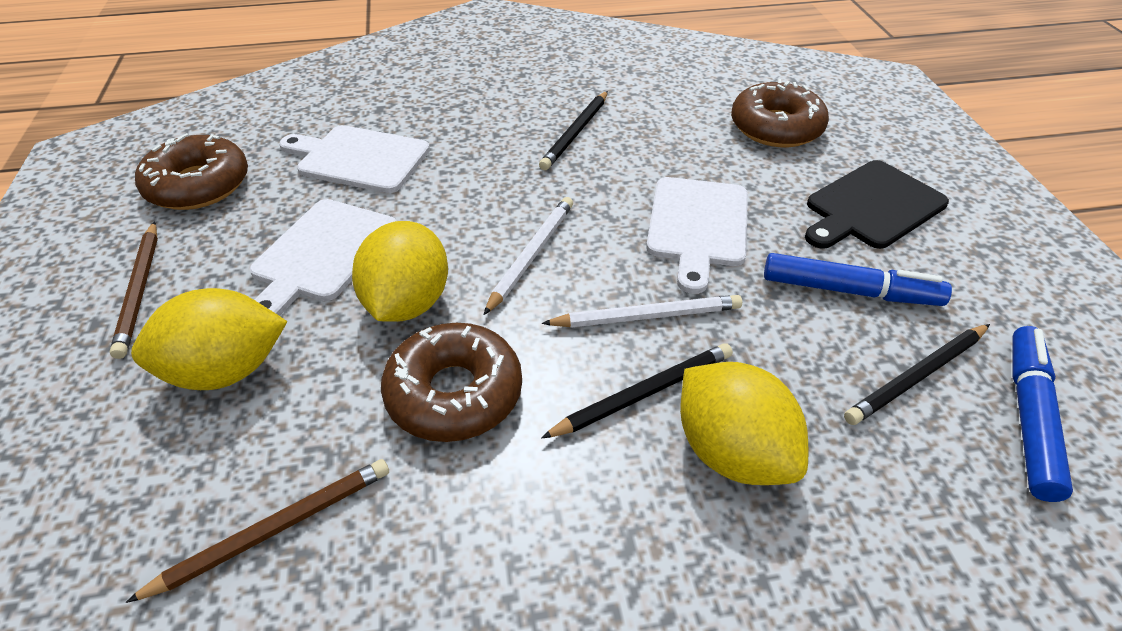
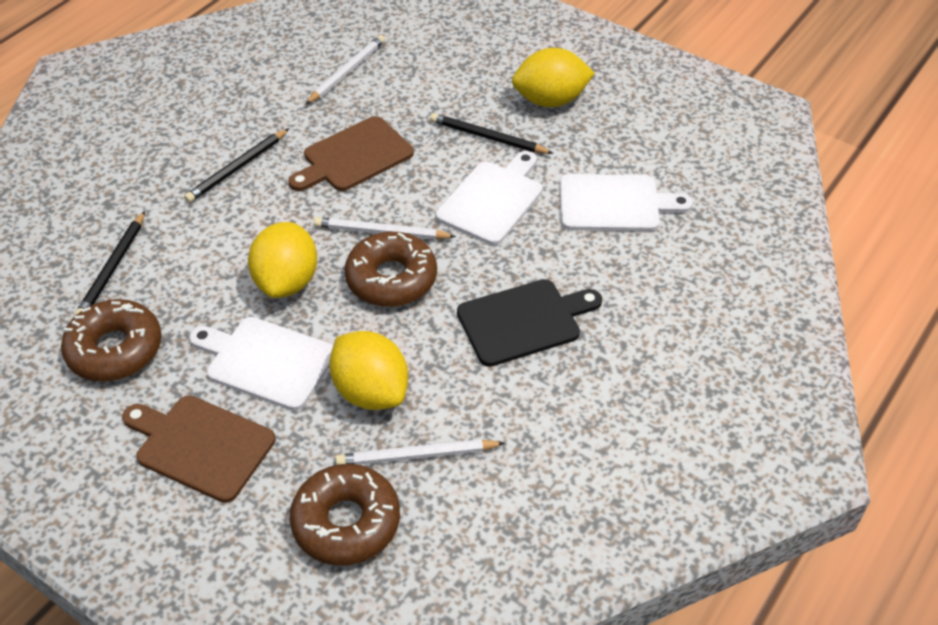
blue marker: 2 -> 0
brown cutting board: 0 -> 2
brown pencil: 2 -> 0
white pencil: 2 -> 3

